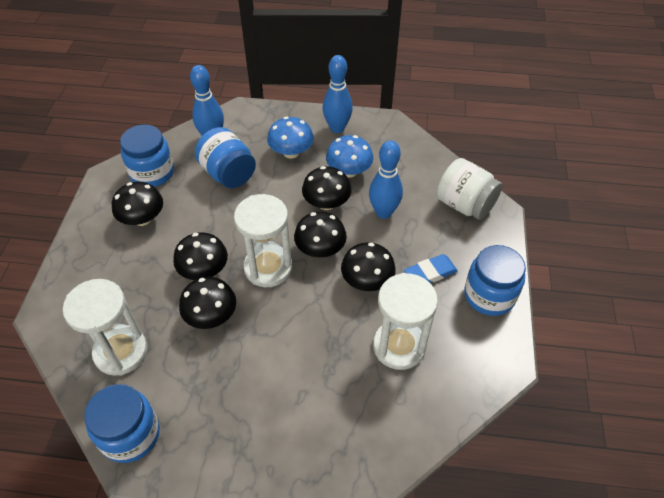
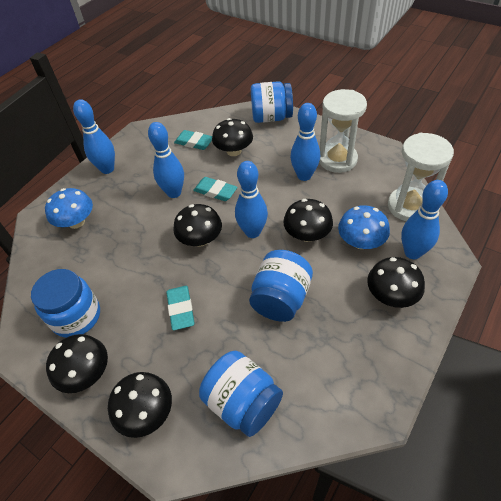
blue bowling pin: 3 -> 5
blue eraser: 1 -> 0
turquoise eraser: 0 -> 3
white hourglass: 3 -> 2
white jar: 1 -> 0

